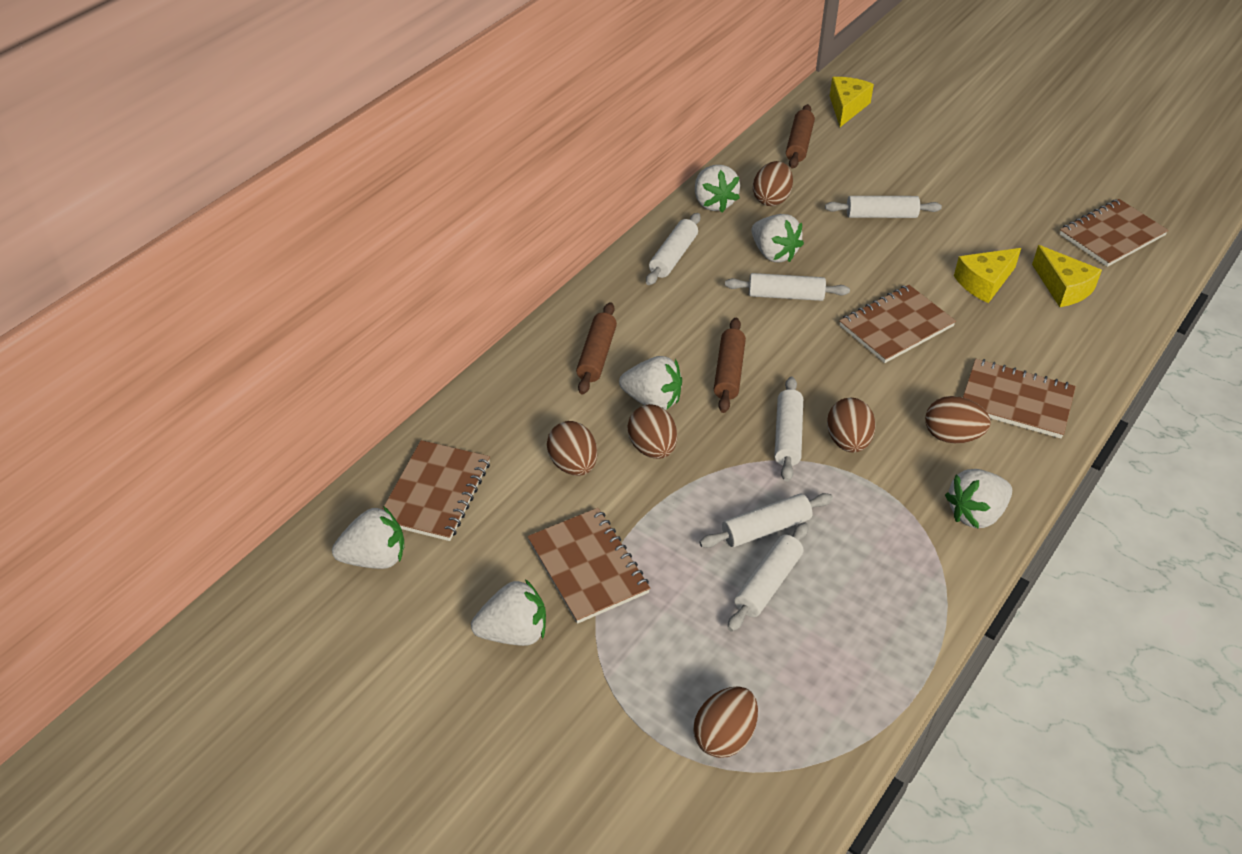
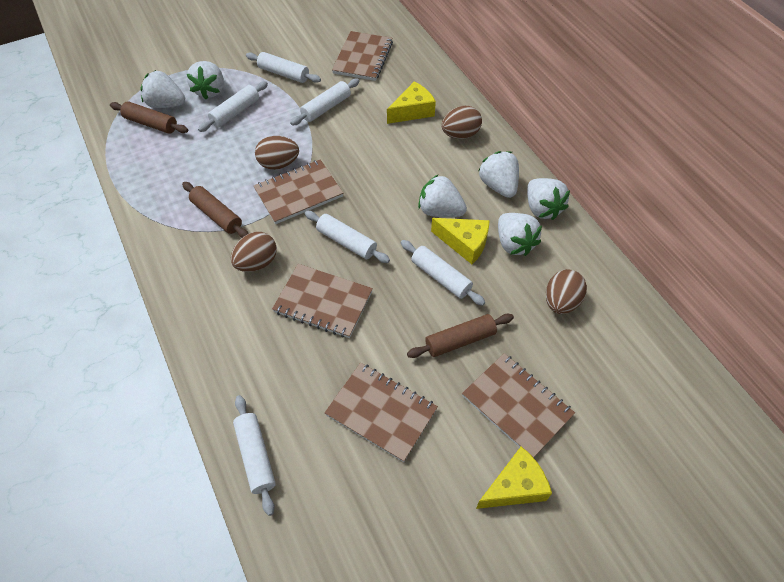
brown egg: 6 -> 4

